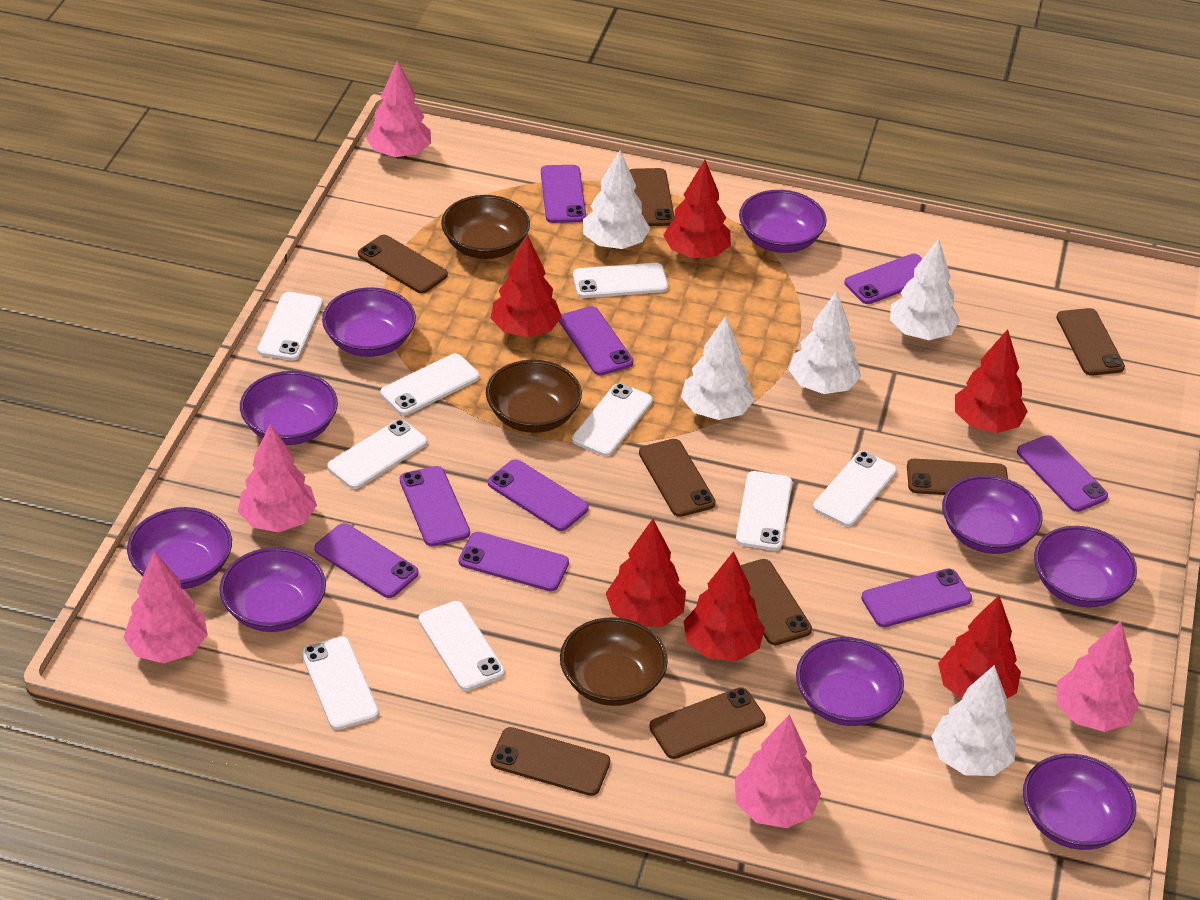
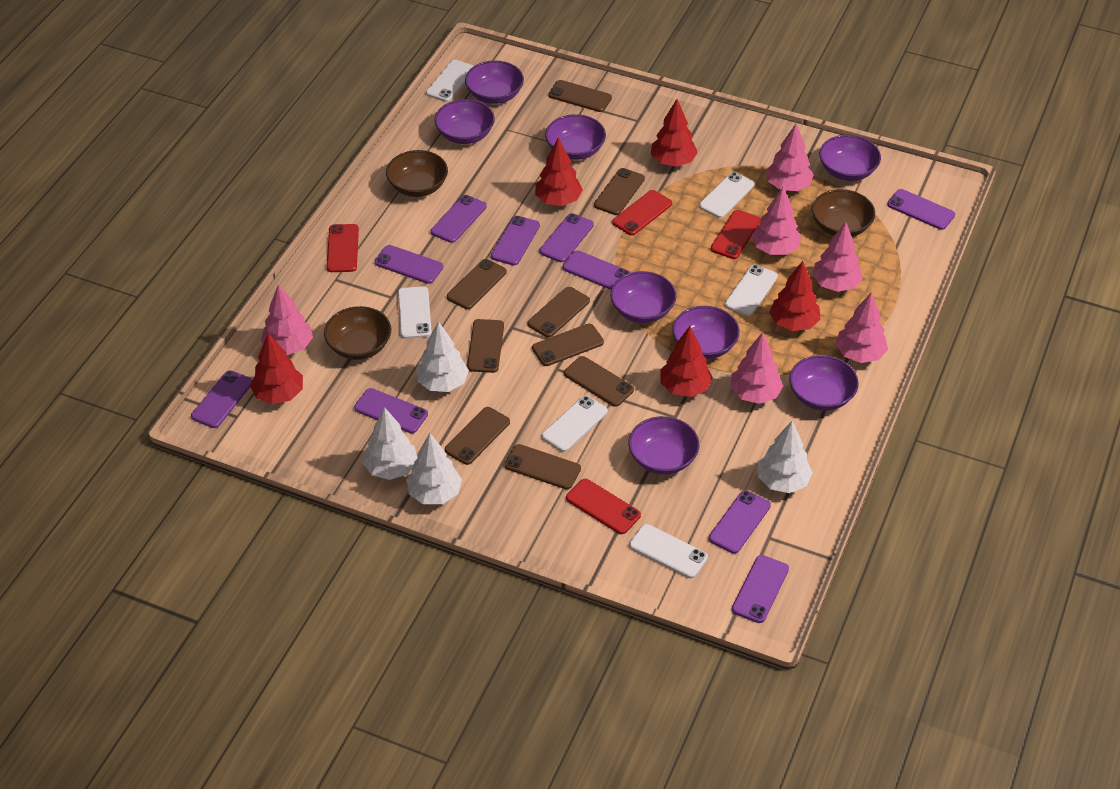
brown phone: 8 -> 9
pink tree: 5 -> 6
purple bowl: 9 -> 8
purple phone: 9 -> 10
red phone: 0 -> 4
red tree: 6 -> 5
white phone: 9 -> 6
white tree: 5 -> 4

